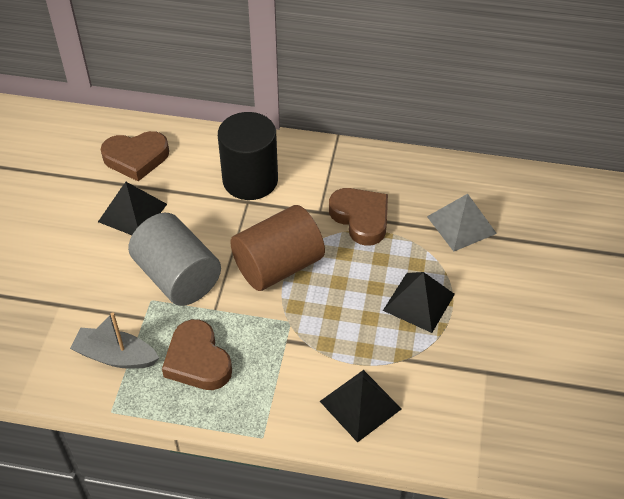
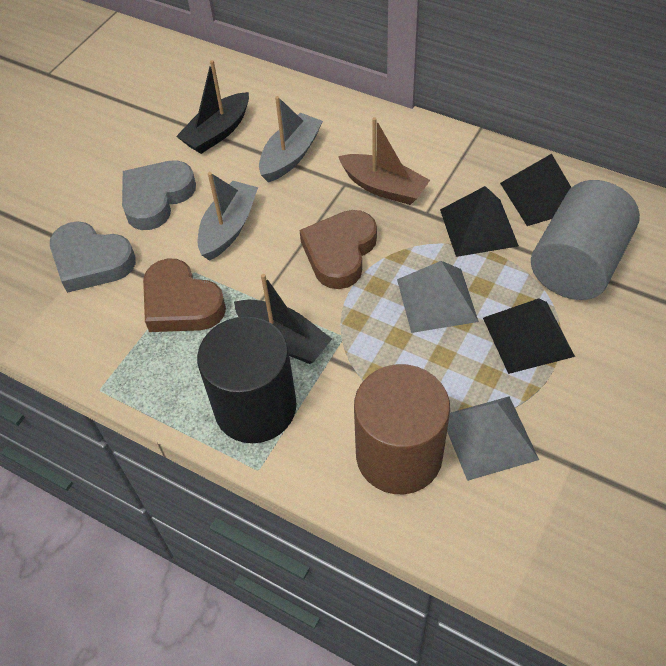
black boat: 0 -> 2
brown boat: 0 -> 1
brown heart: 3 -> 2
grey boat: 1 -> 2
grey heart: 0 -> 2
grey pyramid: 1 -> 2

